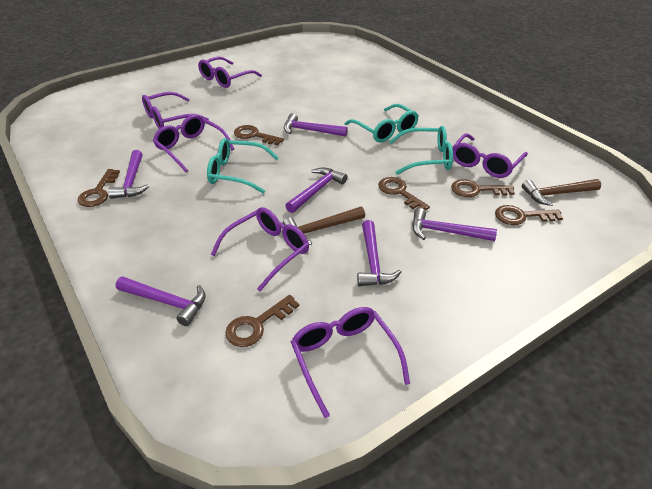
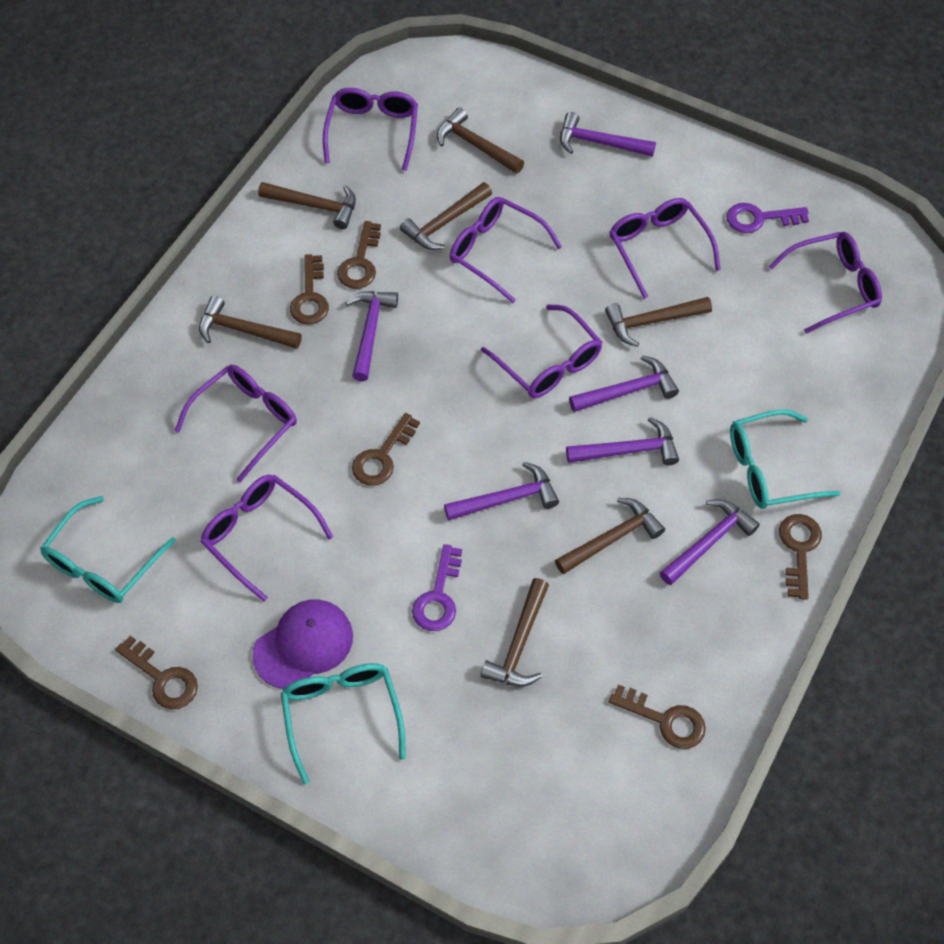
brown hammer: 2 -> 7
purple cap: 0 -> 1
purple glasses: 6 -> 7
purple key: 0 -> 2

